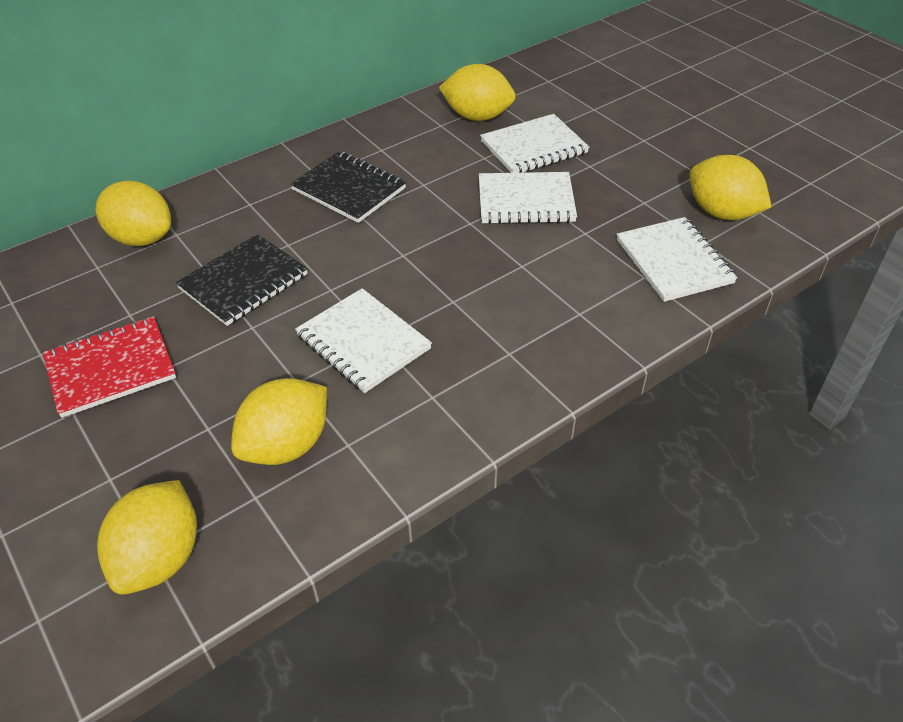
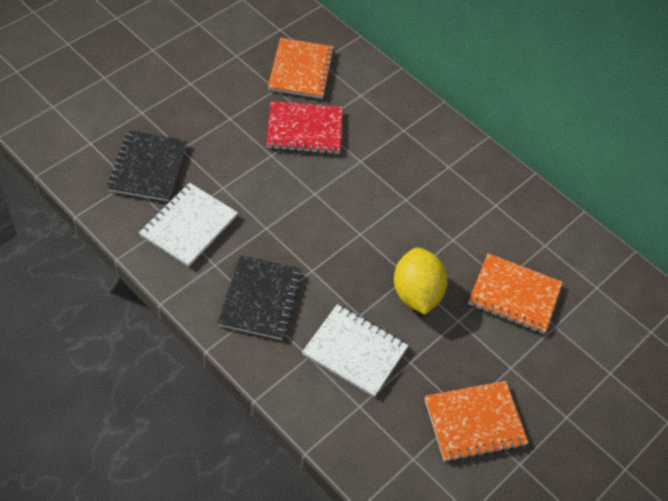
orange notebook: 0 -> 3
white notebook: 4 -> 2
yellow lemon: 5 -> 1

